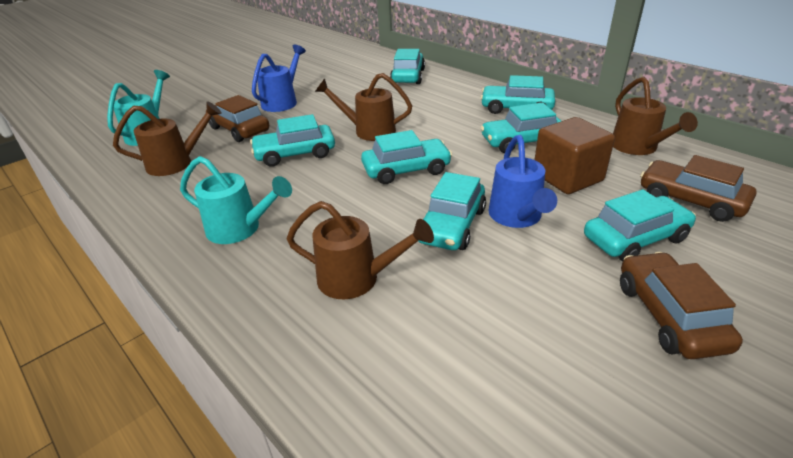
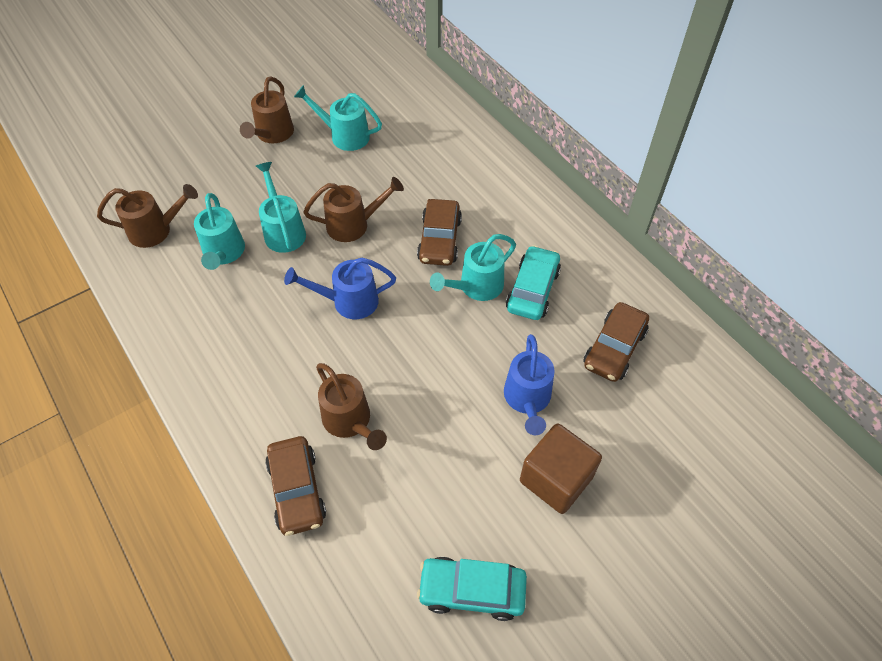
turquoise car: 7 -> 2
turquoise watering can: 2 -> 4

